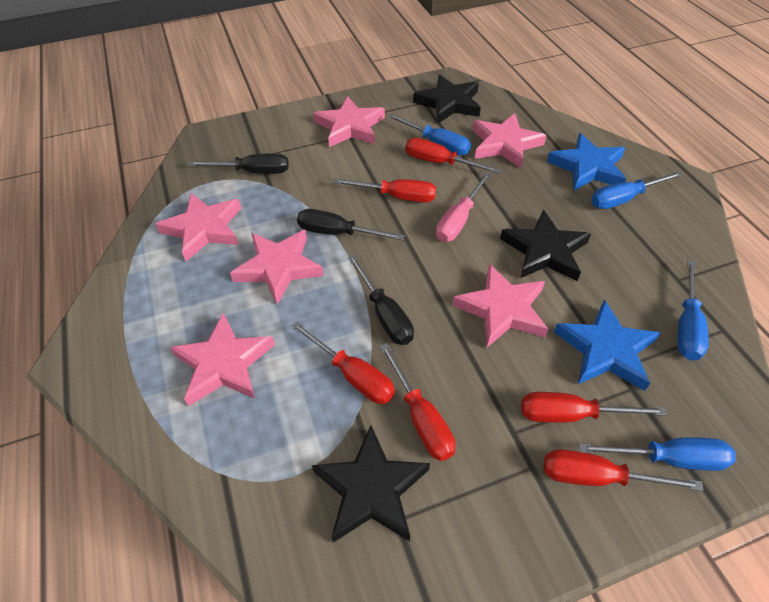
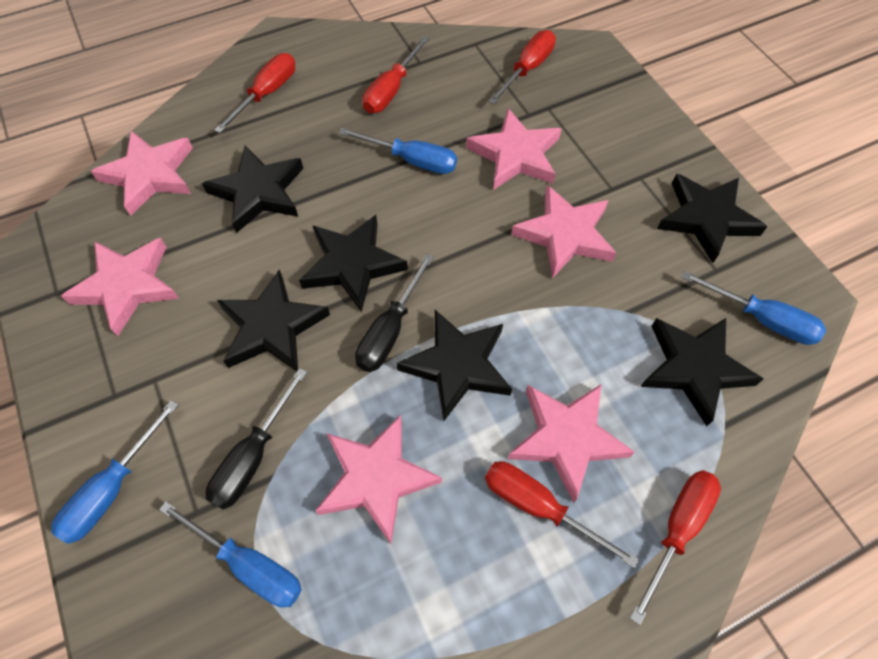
black screwdriver: 3 -> 2
black star: 3 -> 6
blue star: 2 -> 0
pink screwdriver: 1 -> 0
red screwdriver: 6 -> 5

